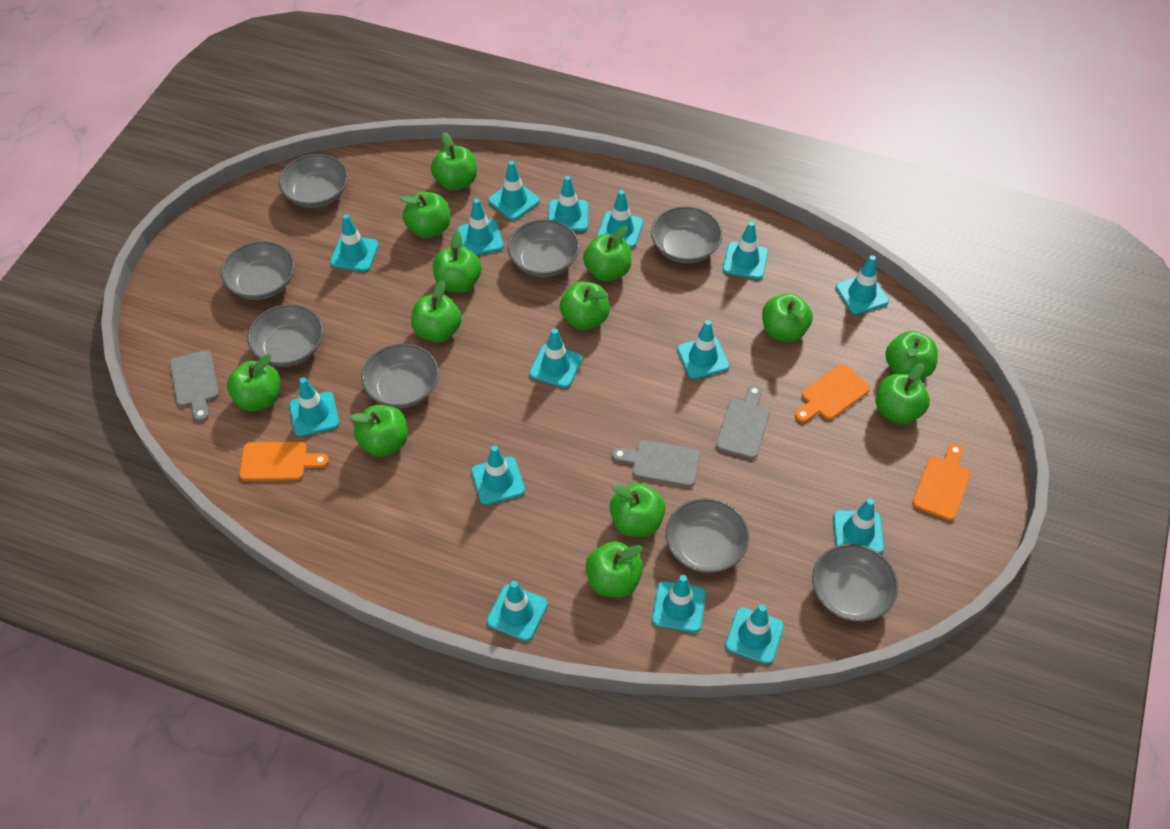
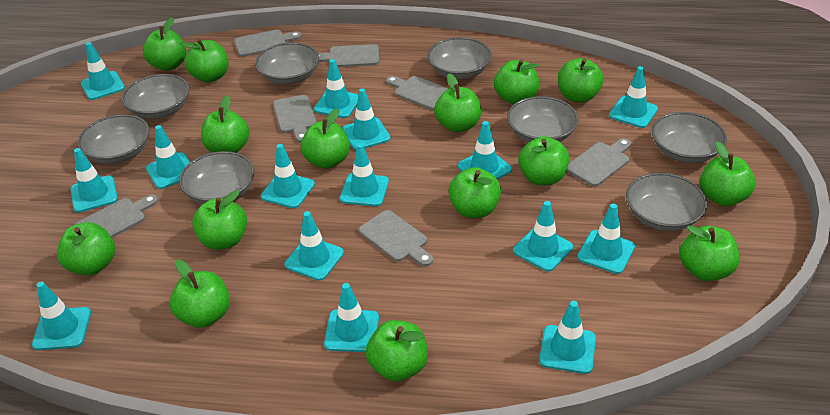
green apple: 13 -> 15
grey cutting board: 3 -> 7
orange cutting board: 3 -> 0

